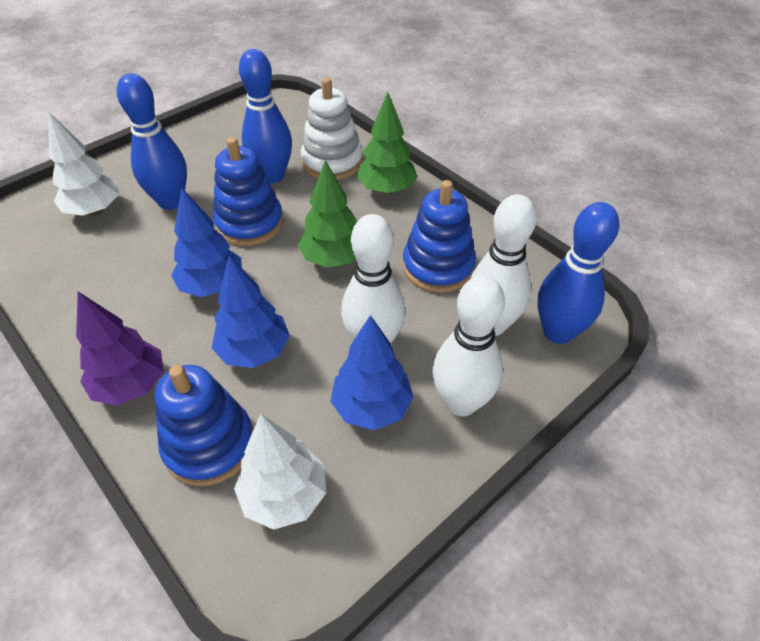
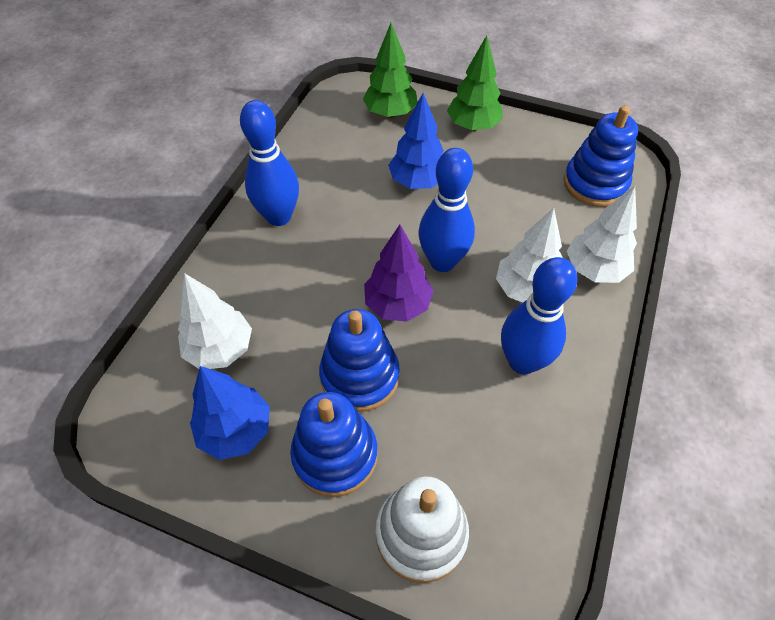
blue tree: 3 -> 2
white bowling pin: 3 -> 0
white tree: 2 -> 3

